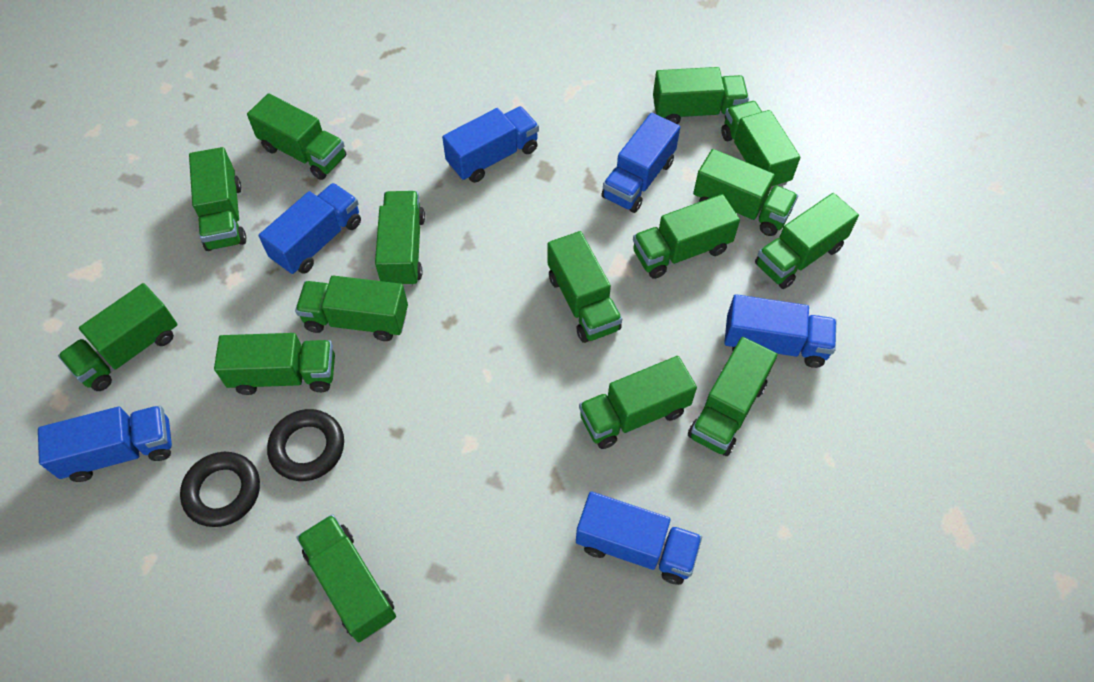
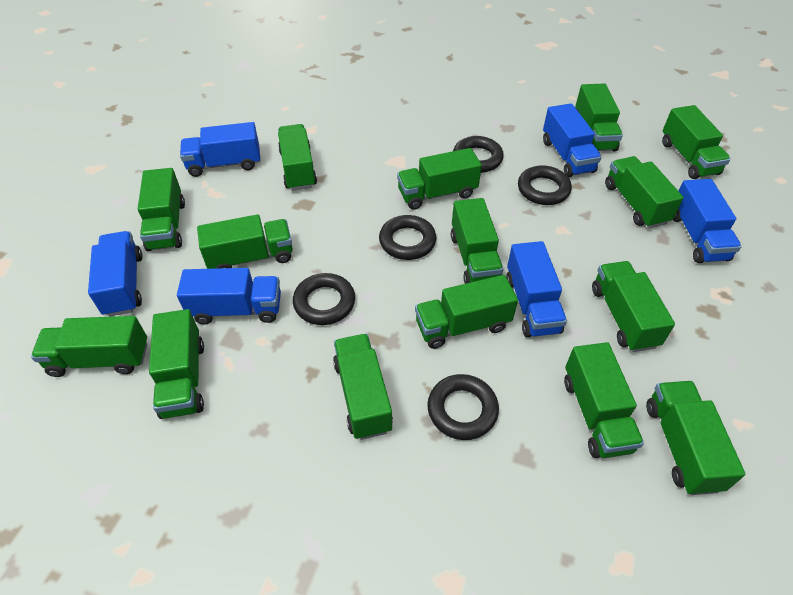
black ring: 2 -> 5

